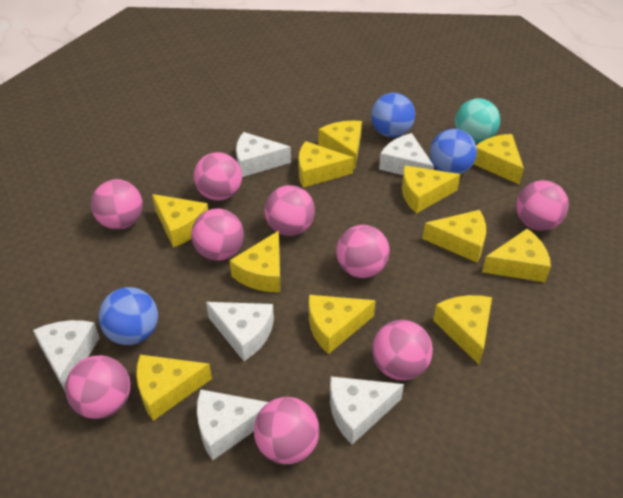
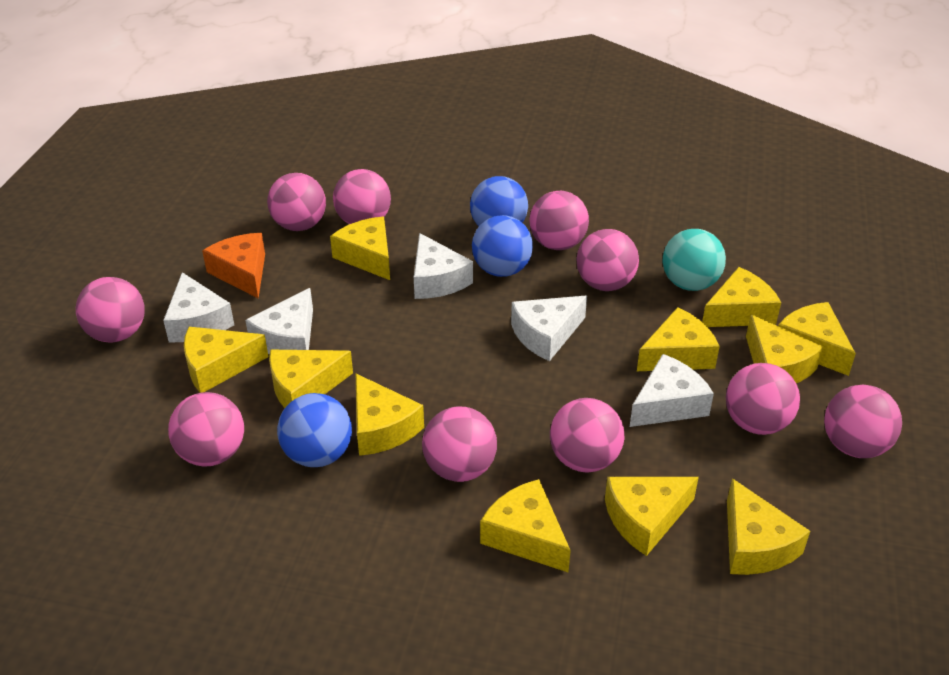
orange cheese: 0 -> 1
pink ball: 9 -> 10
white cheese: 6 -> 5

